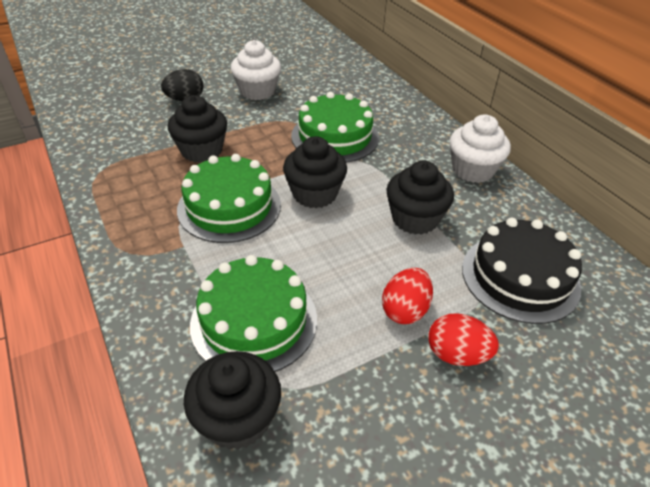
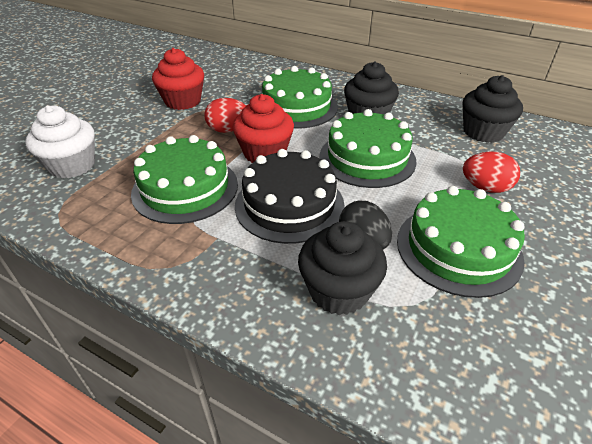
black cupcake: 4 -> 3
green cake: 3 -> 4
red cupcake: 0 -> 2
white cupcake: 2 -> 1

